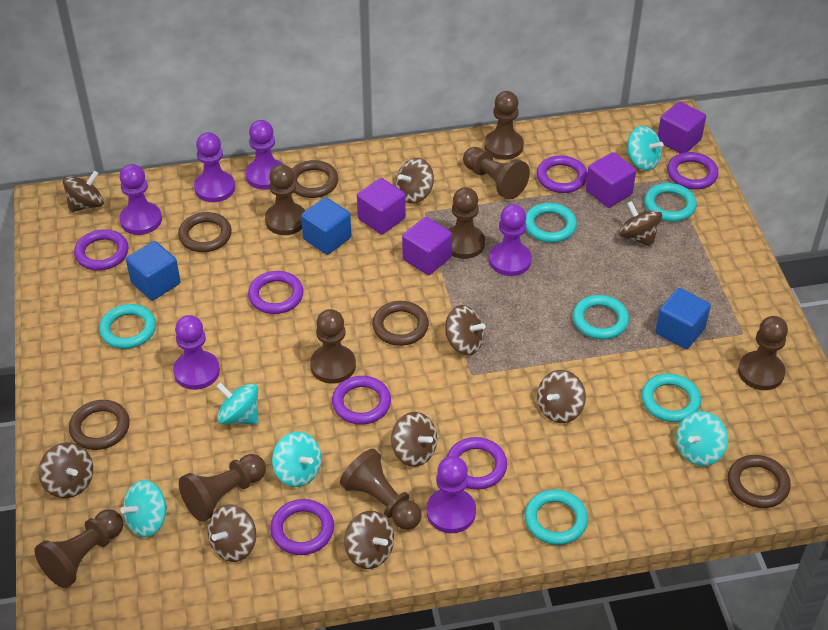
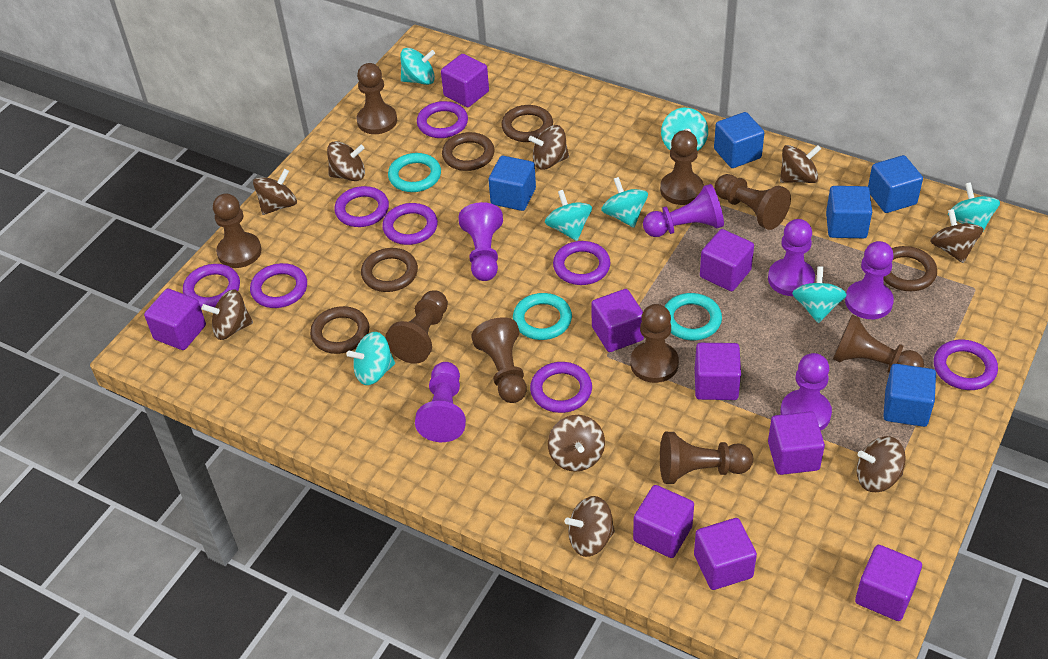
blue cube: 3 -> 5
purple cube: 4 -> 9
purple ring: 7 -> 8
turquoise ring: 6 -> 3
turquoise spinning top: 5 -> 7

